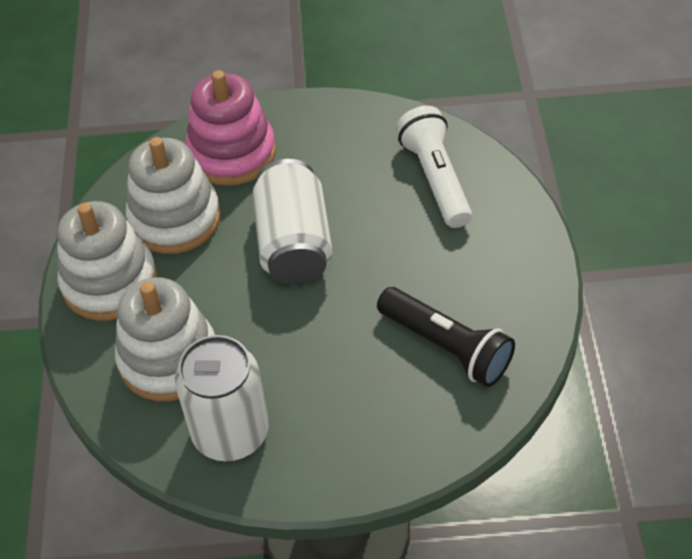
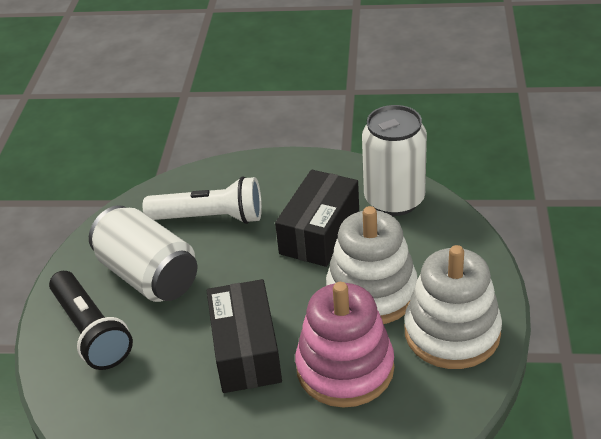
black box: 0 -> 2
white stacking toy: 3 -> 2

